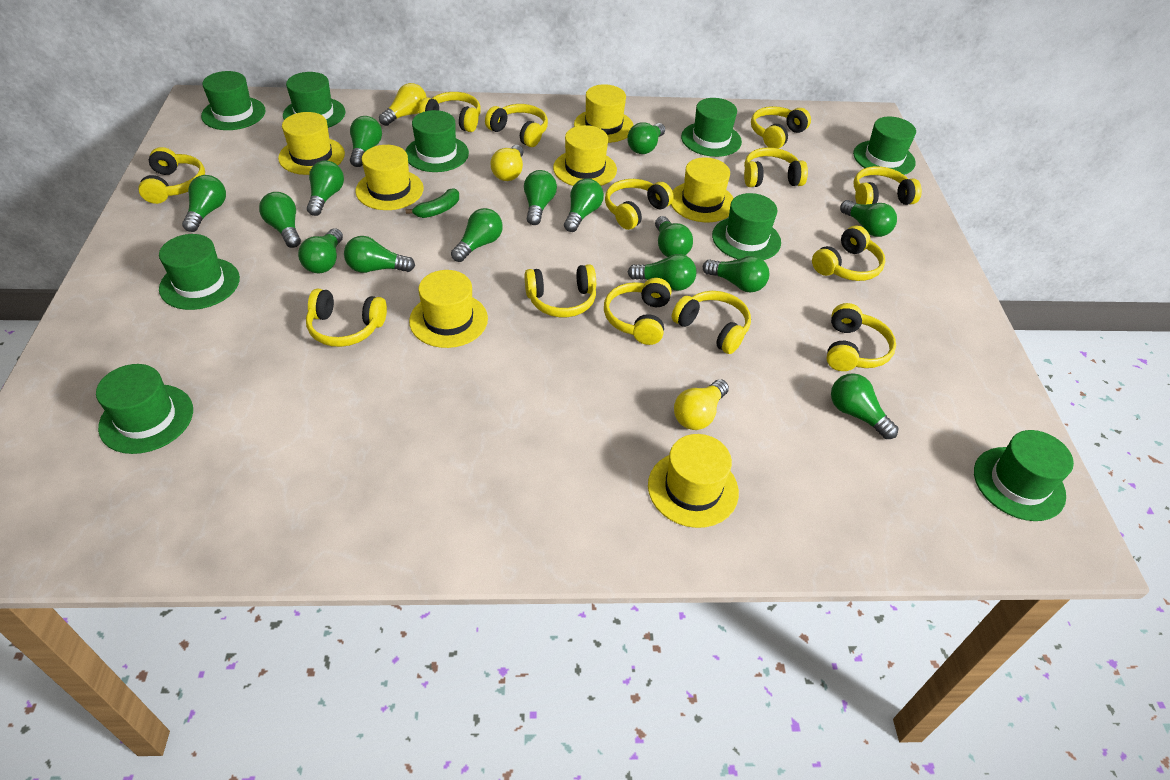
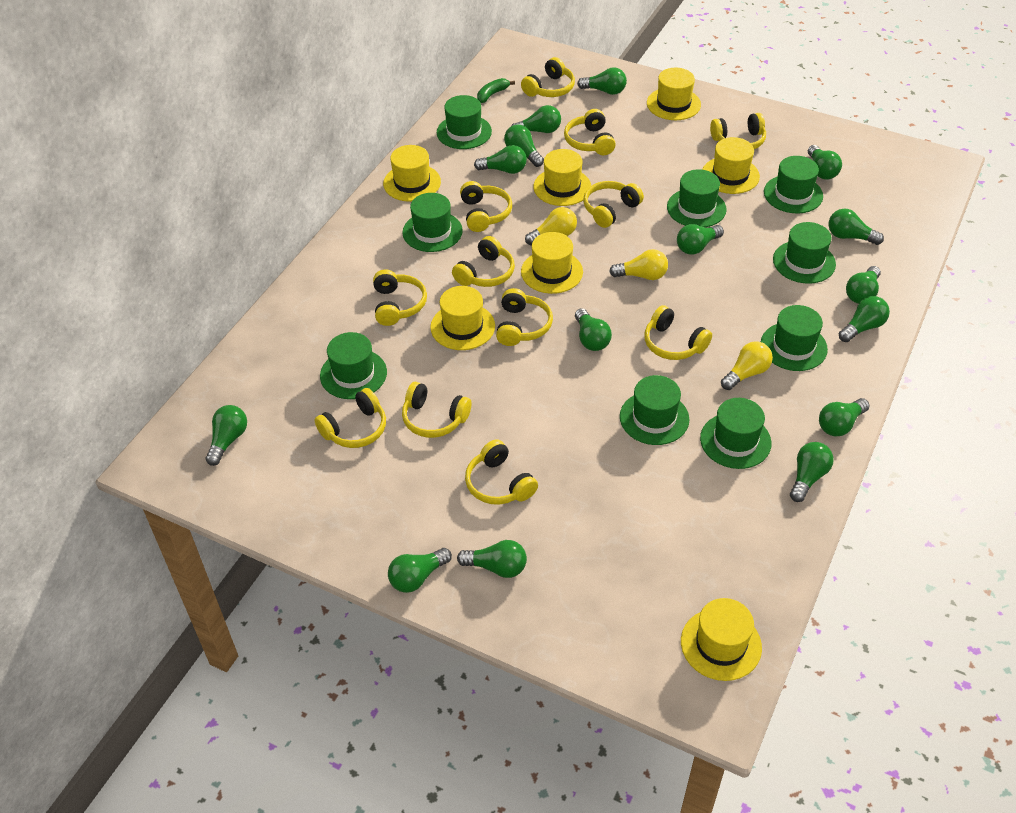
yellow headphones: 13 -> 12

